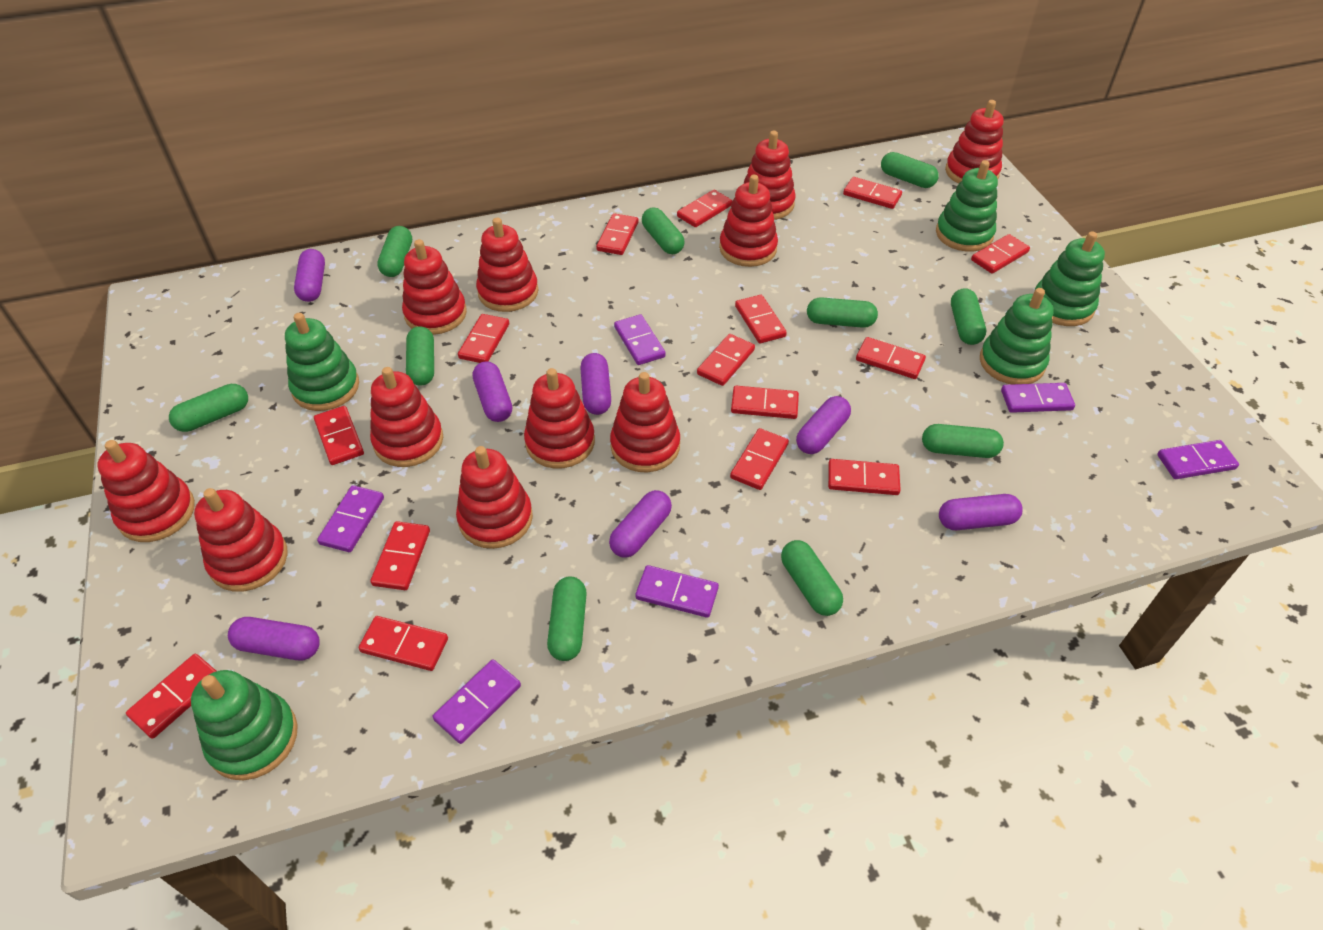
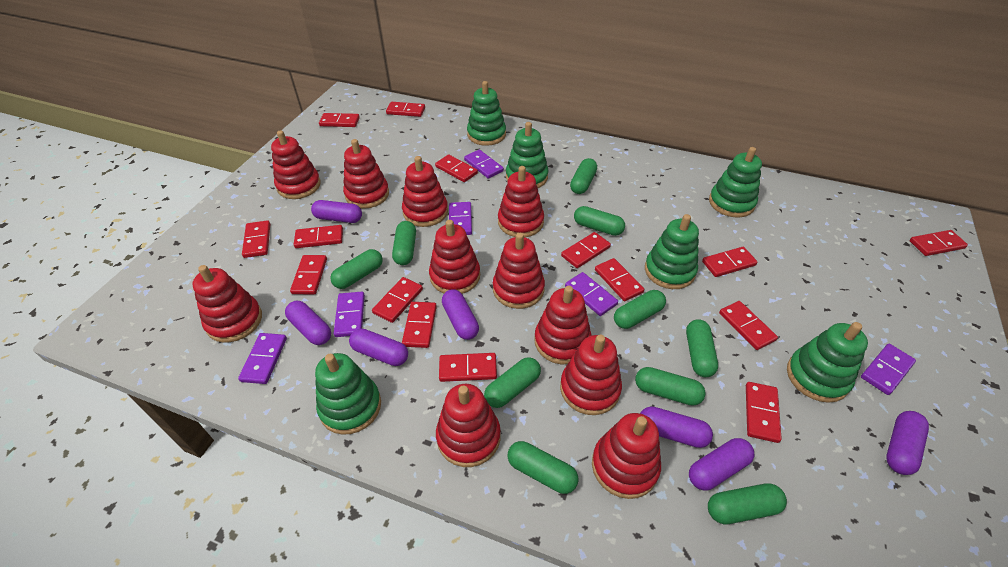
green stacking toy: 5 -> 6

